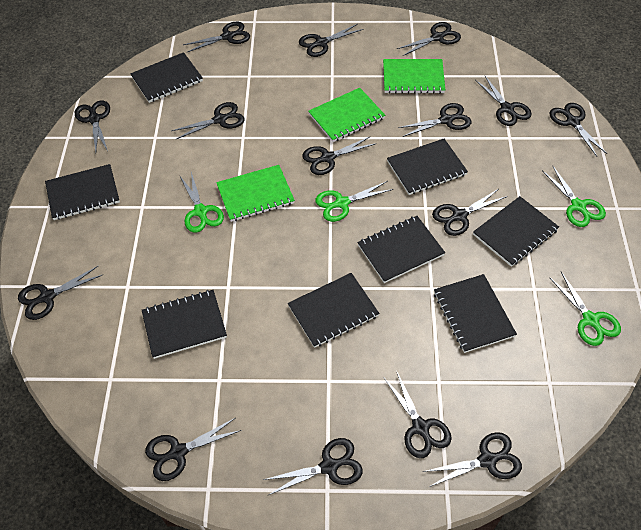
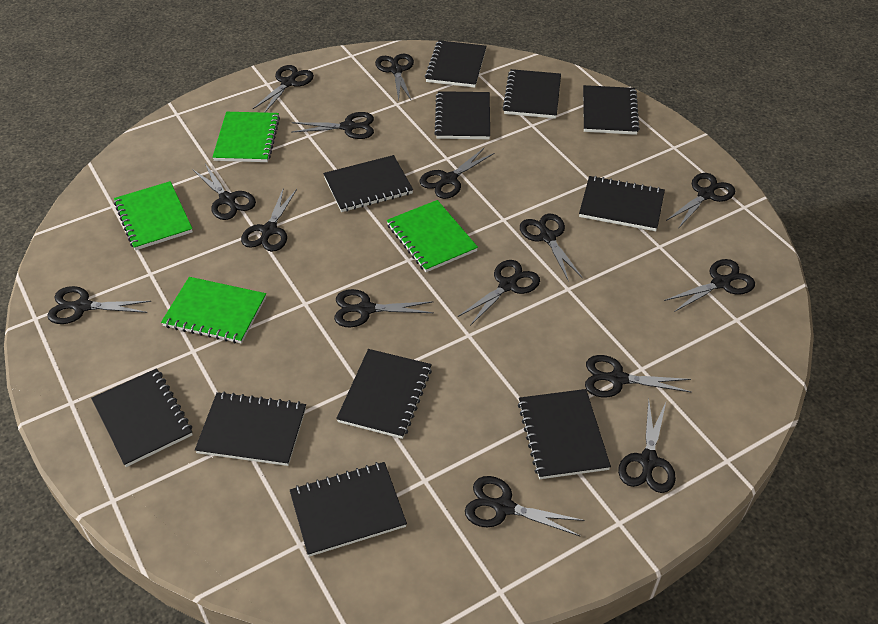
black notebook: 8 -> 11
green notebook: 3 -> 4
green scissors: 4 -> 0

